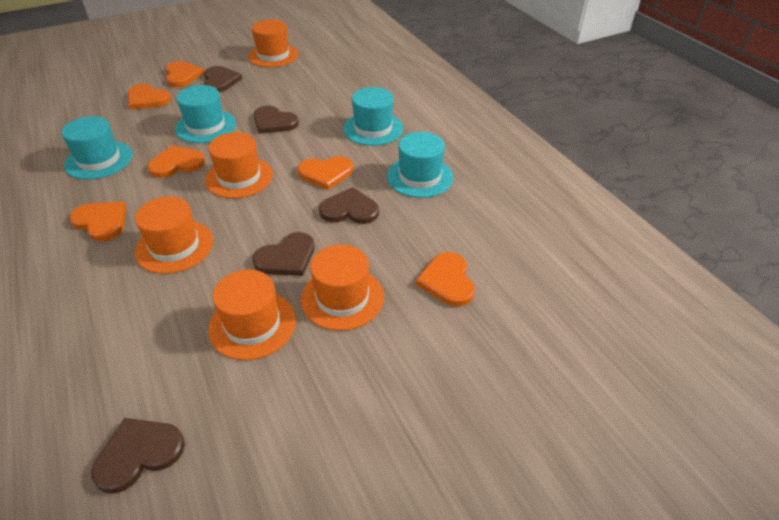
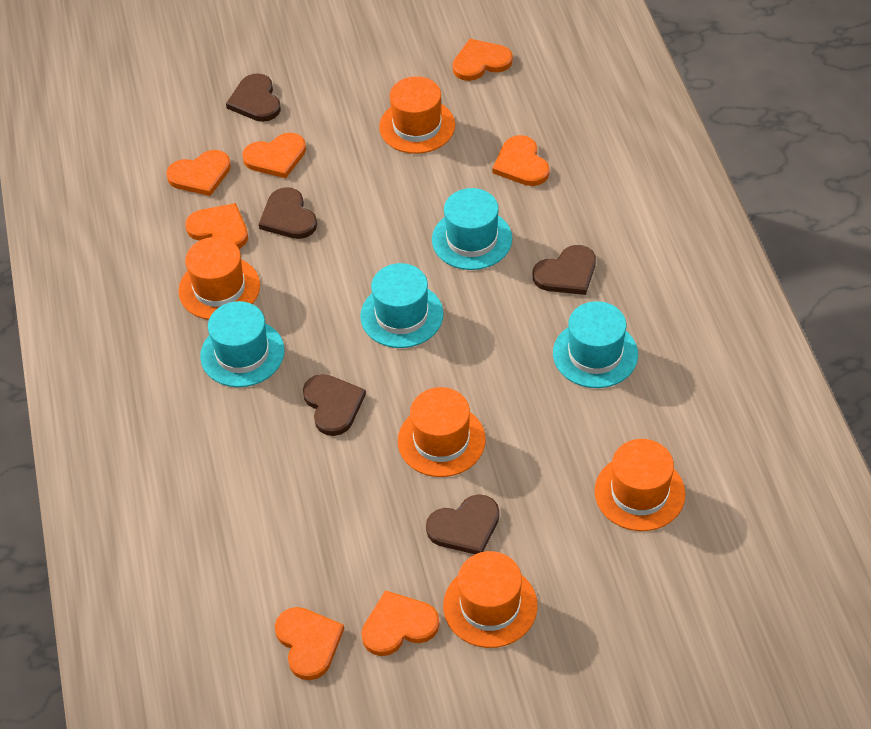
orange heart: 6 -> 7

